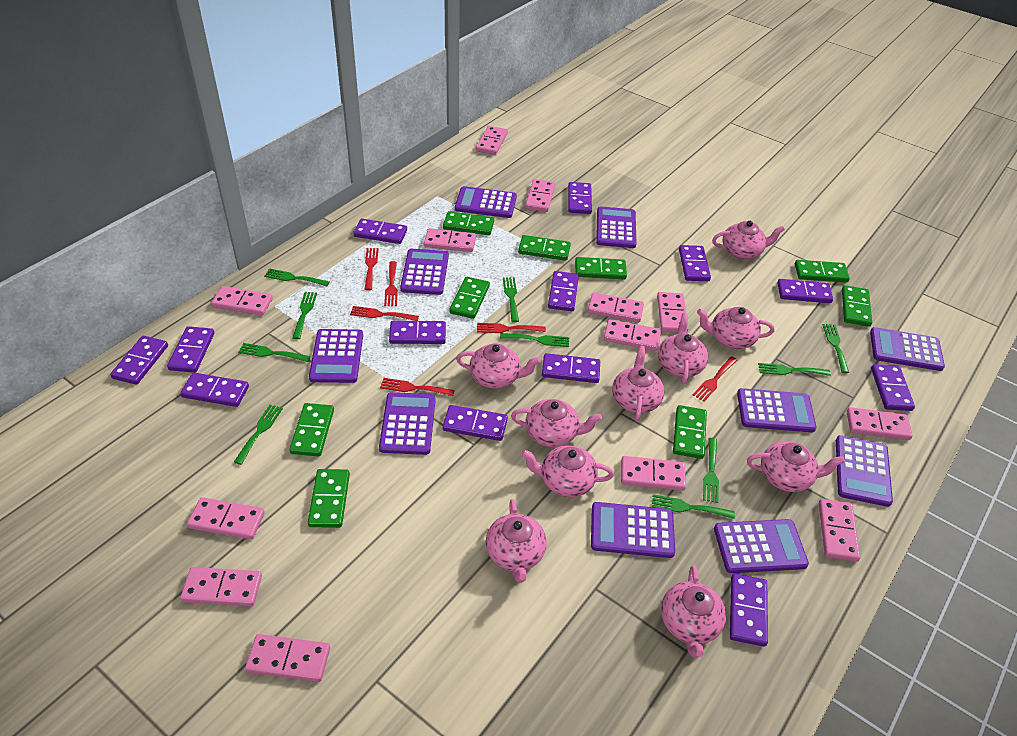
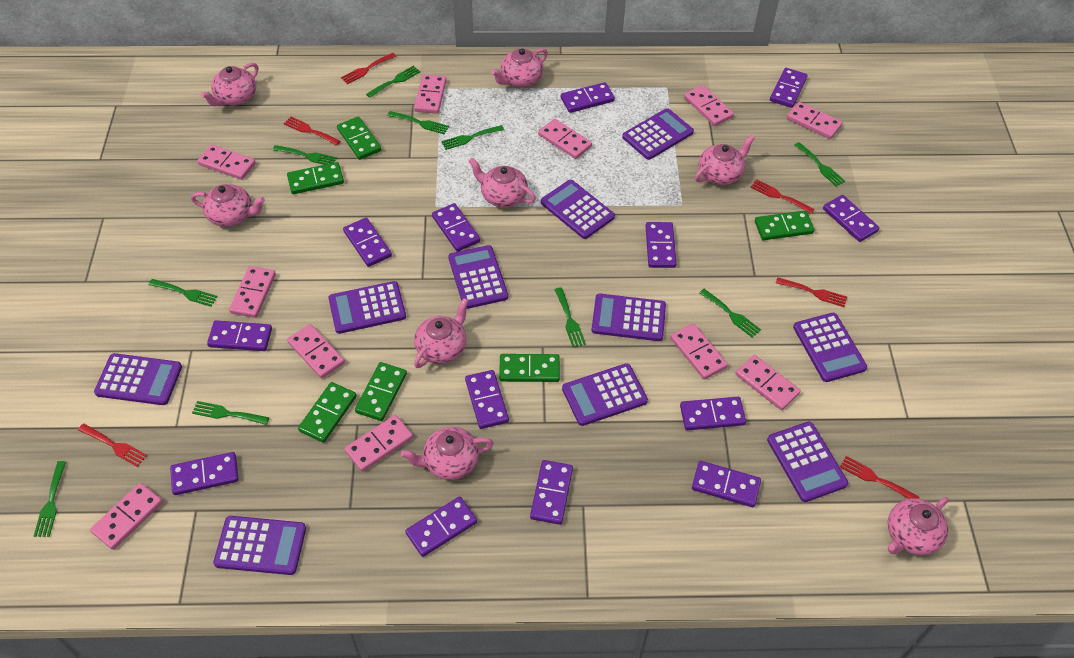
green domino: 9 -> 6
pink domino: 13 -> 11
pink teapot: 10 -> 8

